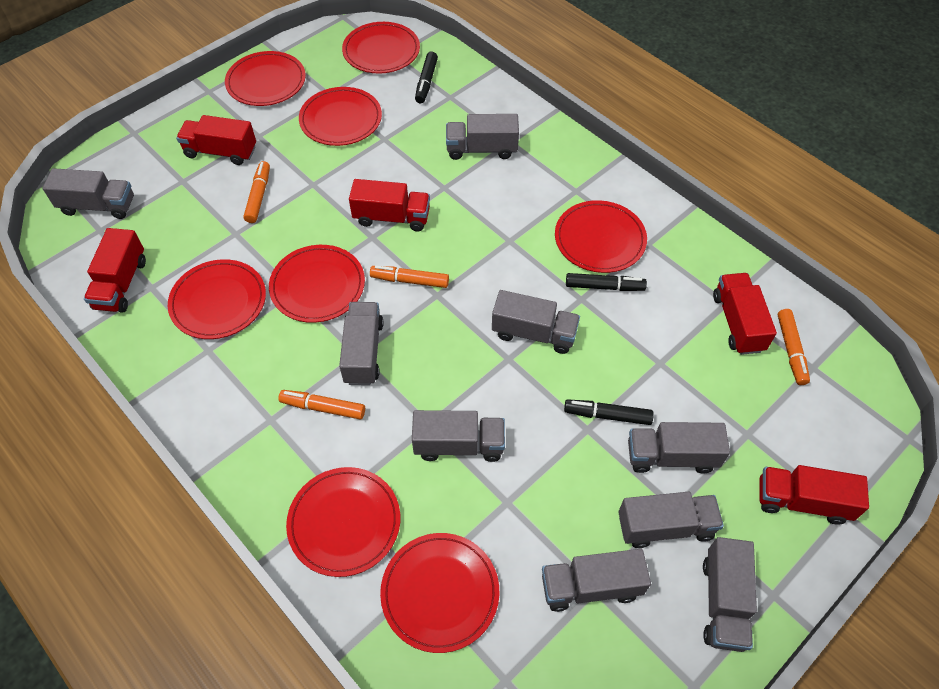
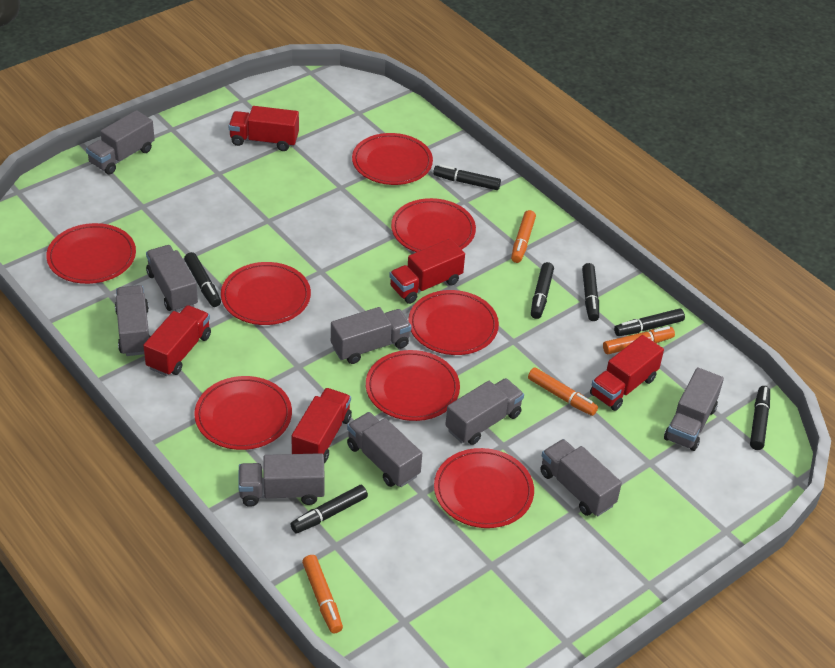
black marker: 3 -> 7

